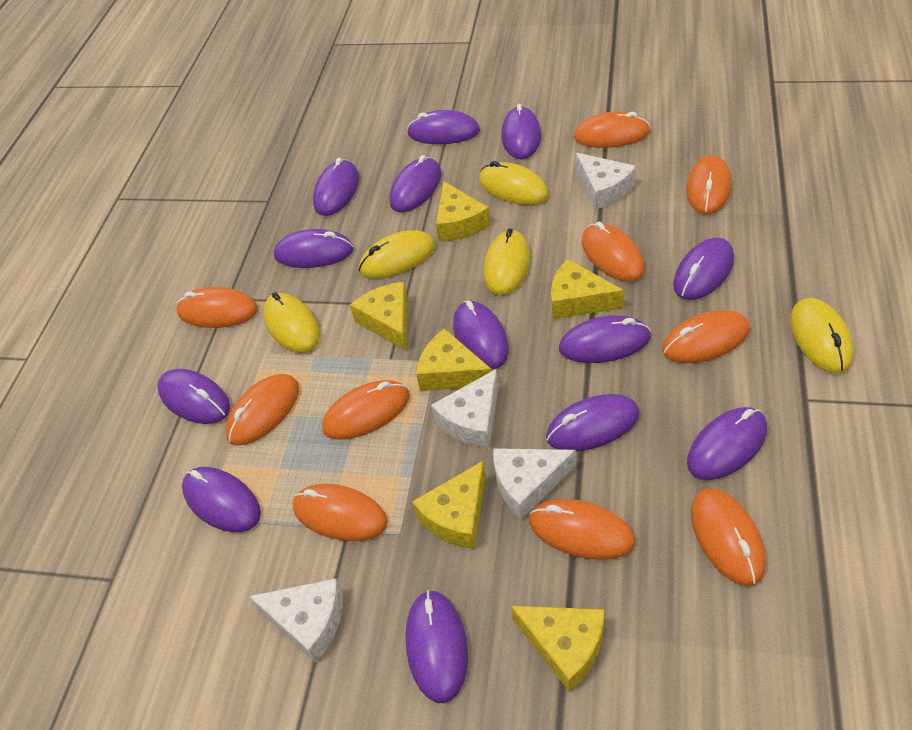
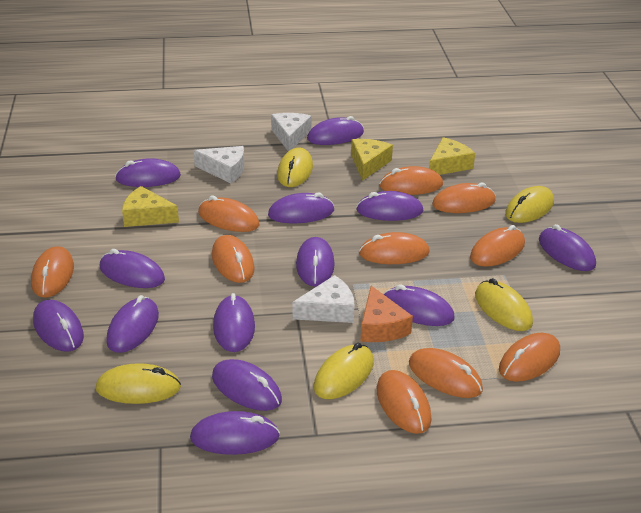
orange cheese: 0 -> 1
white cheese: 4 -> 3
yellow cheese: 6 -> 3

